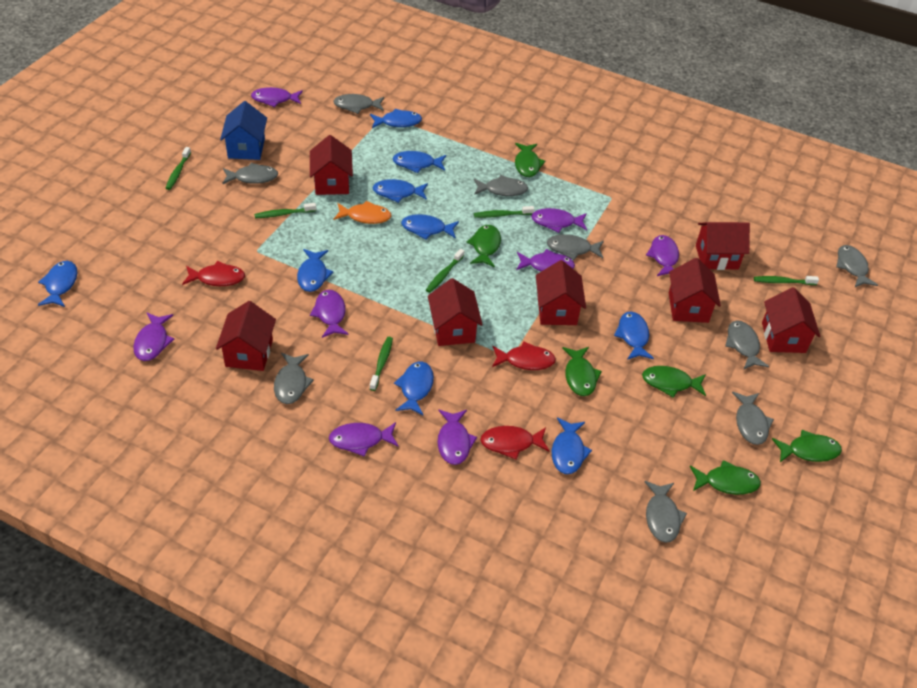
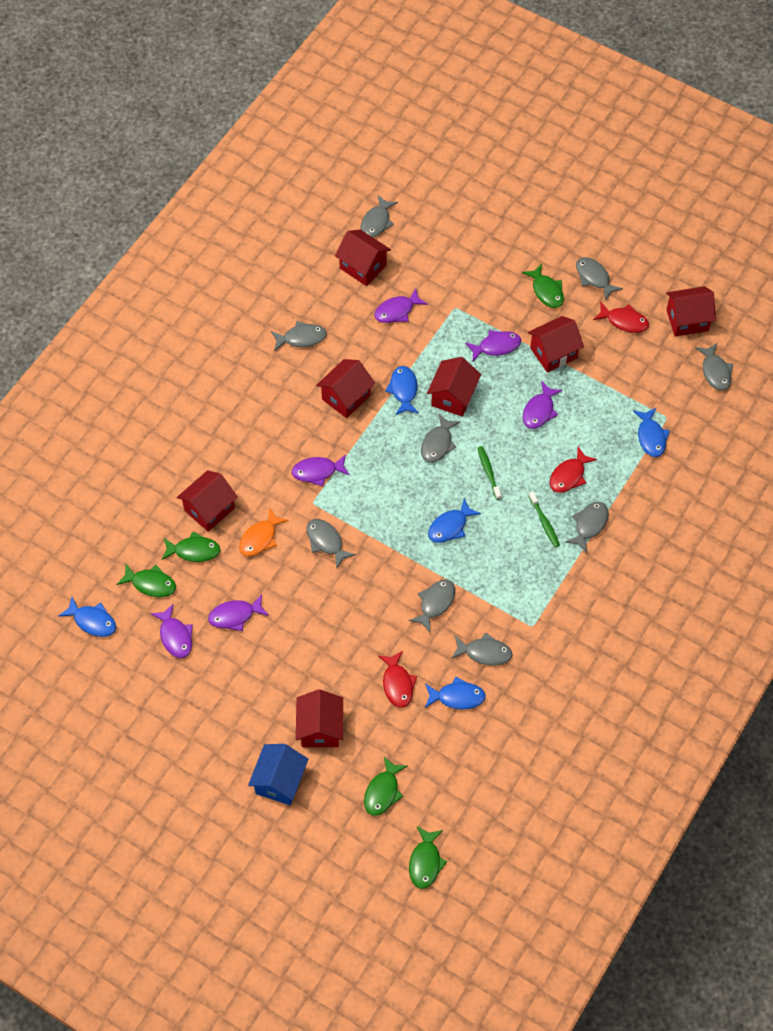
blue fish: 9 -> 5
green fish: 6 -> 5
green toothbrush: 6 -> 2
purple fish: 8 -> 6

